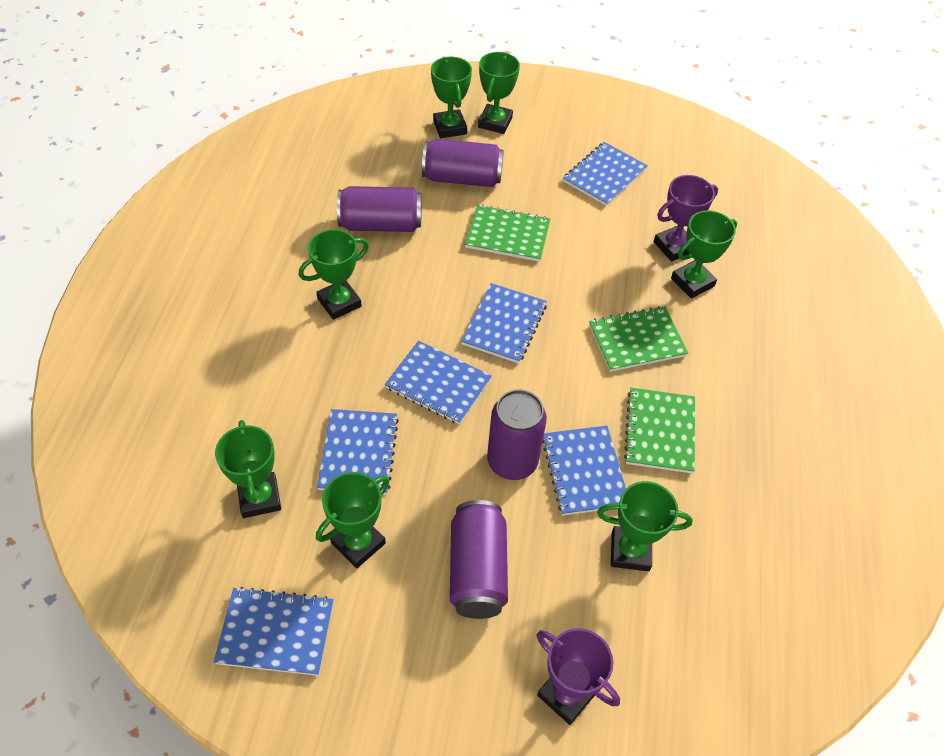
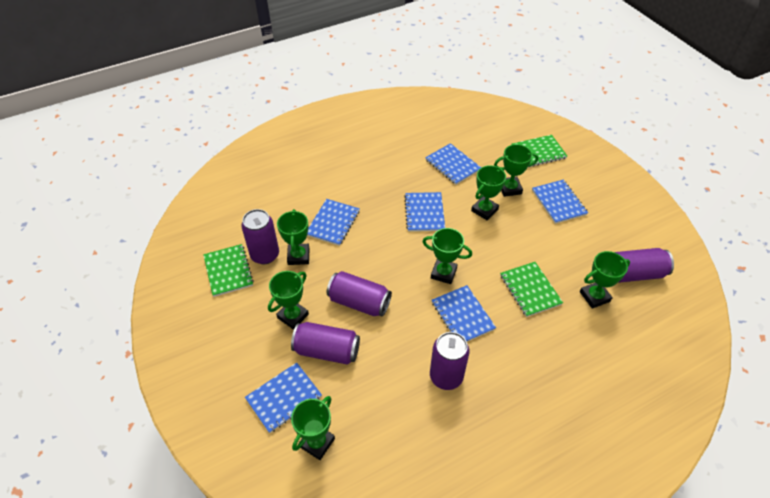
purple can: 4 -> 5
purple trophy: 2 -> 0

